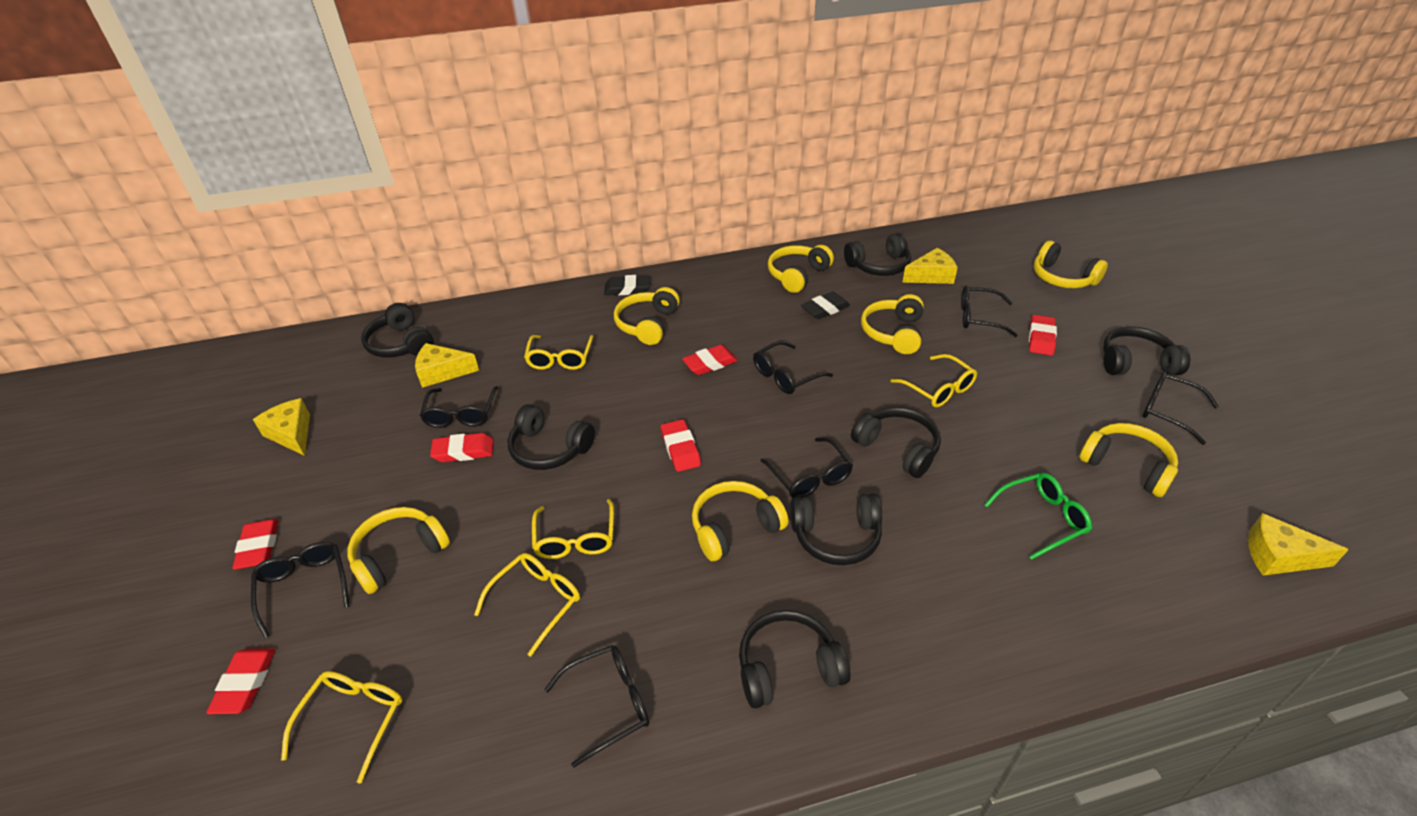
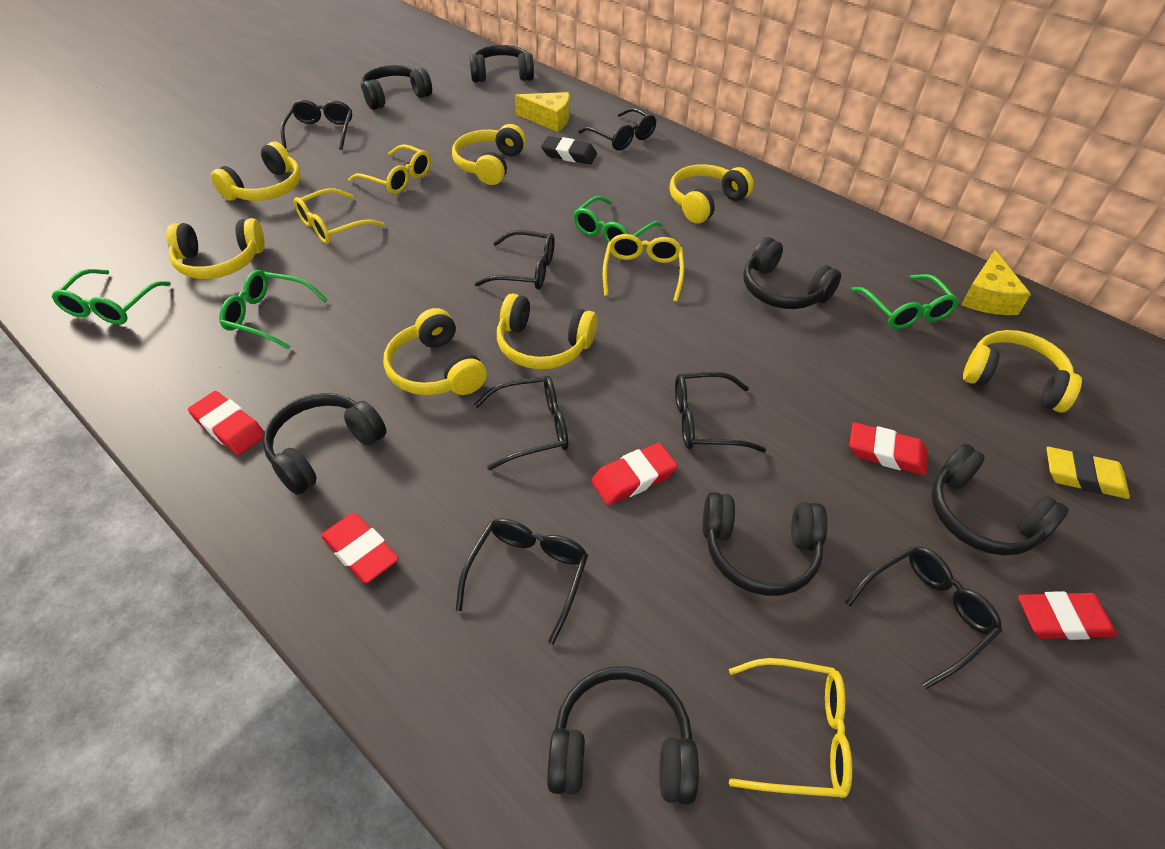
black eraser: 2 -> 1
green glasses: 1 -> 4
red eraser: 6 -> 5
yellow cheese: 4 -> 2
yellow eraser: 0 -> 1
yellow glasses: 5 -> 4

